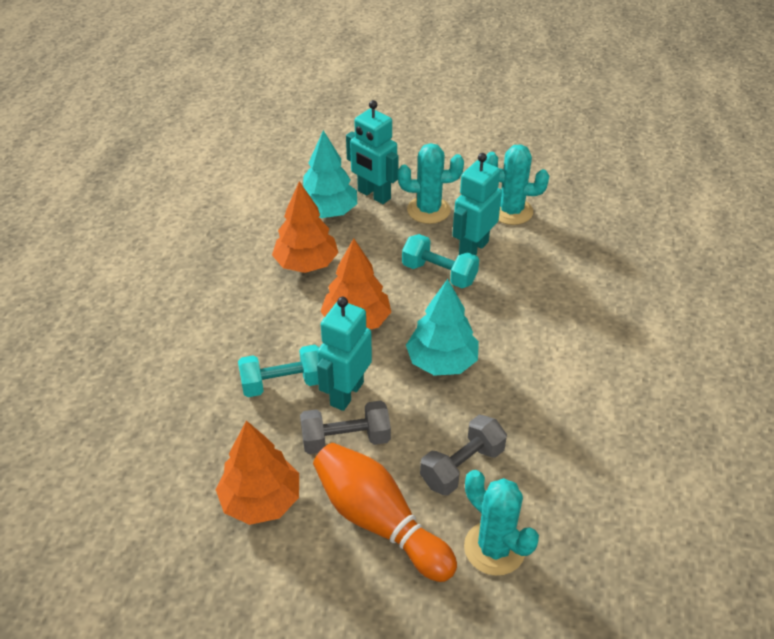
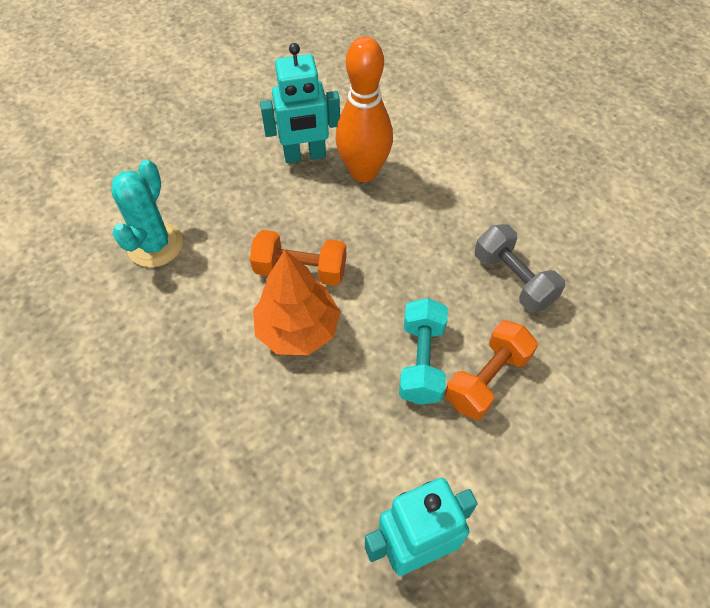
grey dumbbell: 2 -> 1
orange dumbbell: 0 -> 2
orange tree: 3 -> 1
turquoise cactus: 3 -> 1
turquoise dumbbell: 2 -> 1
turquoise robot: 3 -> 2
turquoise tree: 2 -> 0

